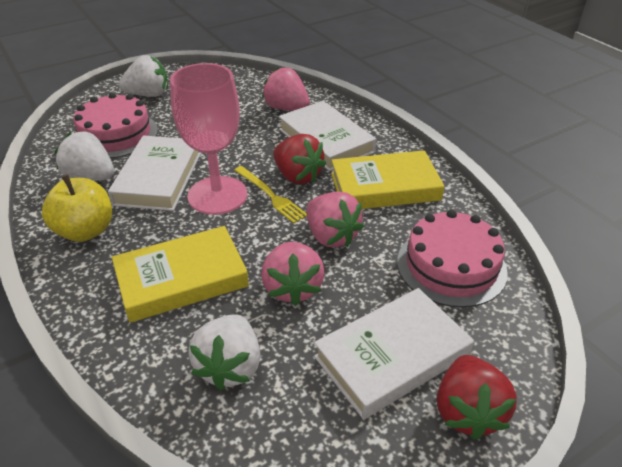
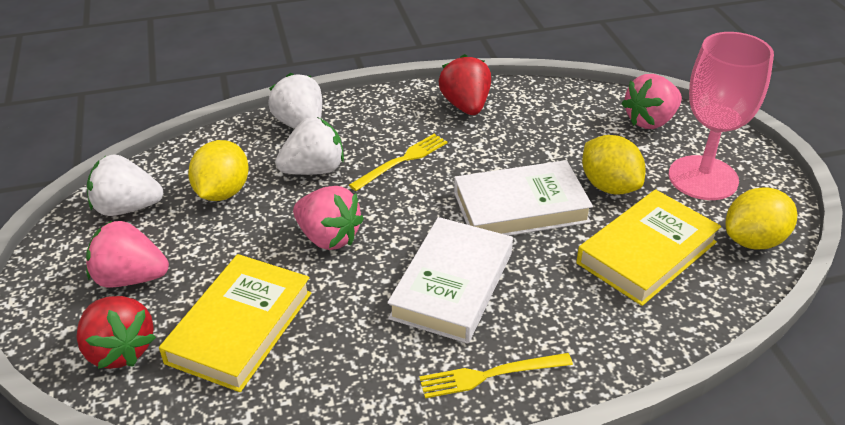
pink cake: 2 -> 0
white book: 3 -> 2
yellow apple: 1 -> 0
yellow fork: 1 -> 2
yellow lemon: 0 -> 3

